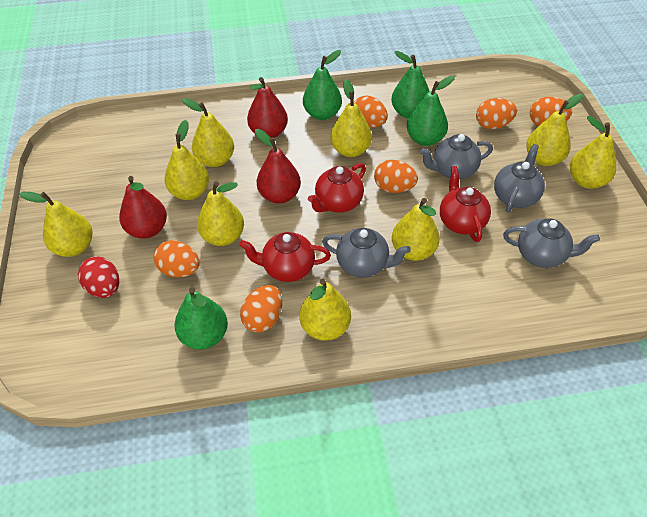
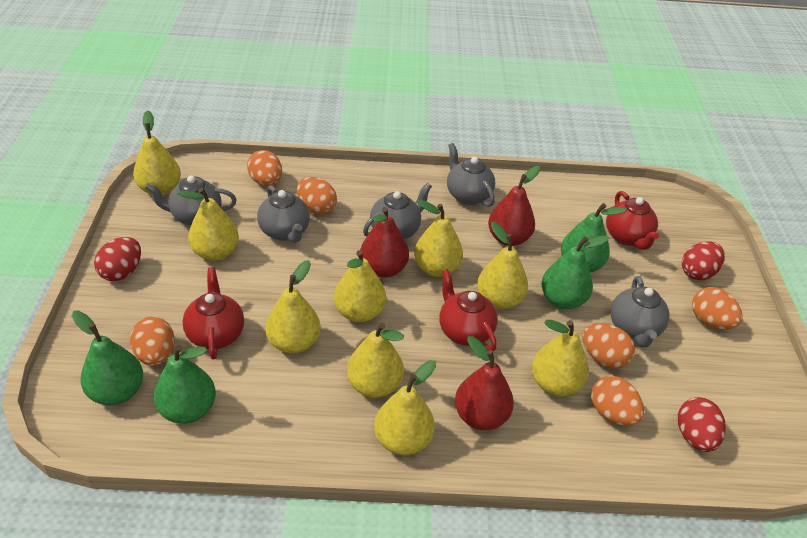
grey teapot: 4 -> 5
red egg: 1 -> 3

